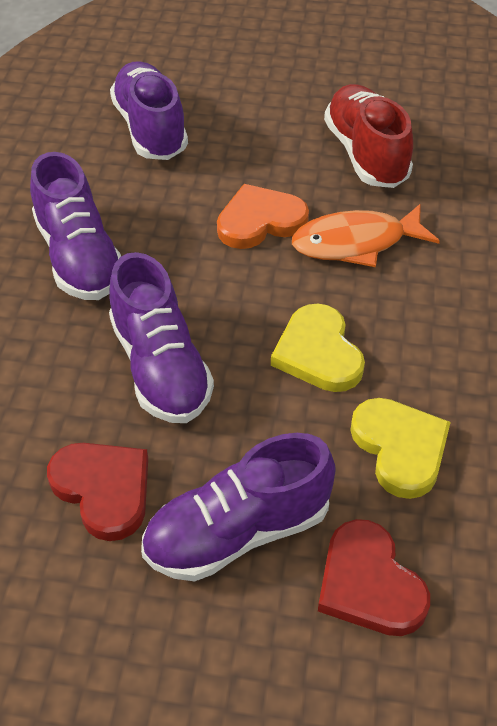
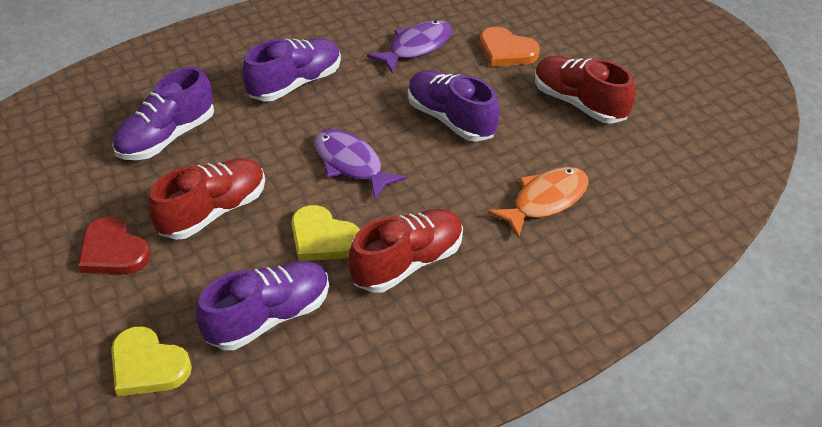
purple fish: 0 -> 2
red heart: 2 -> 1
red shoe: 1 -> 3

